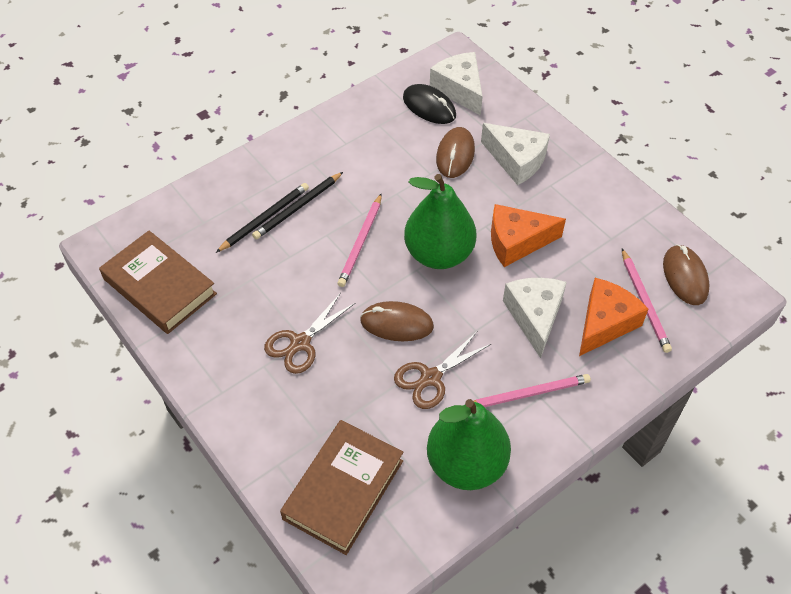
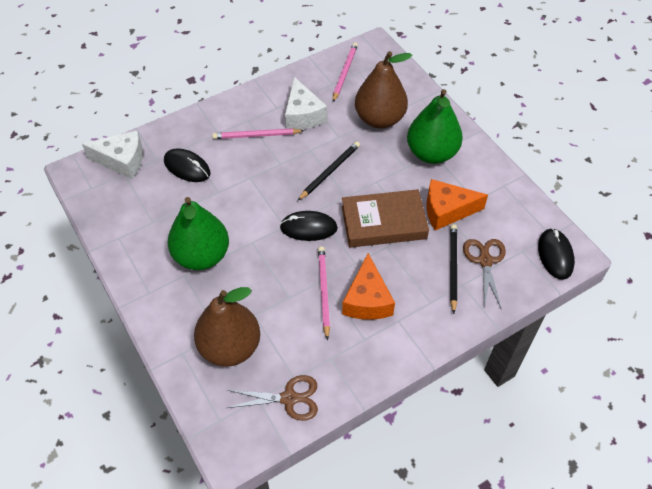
black mouse: 1 -> 3
brown book: 2 -> 1
brown mouse: 3 -> 0
brown pear: 0 -> 2
white cheese: 3 -> 2

